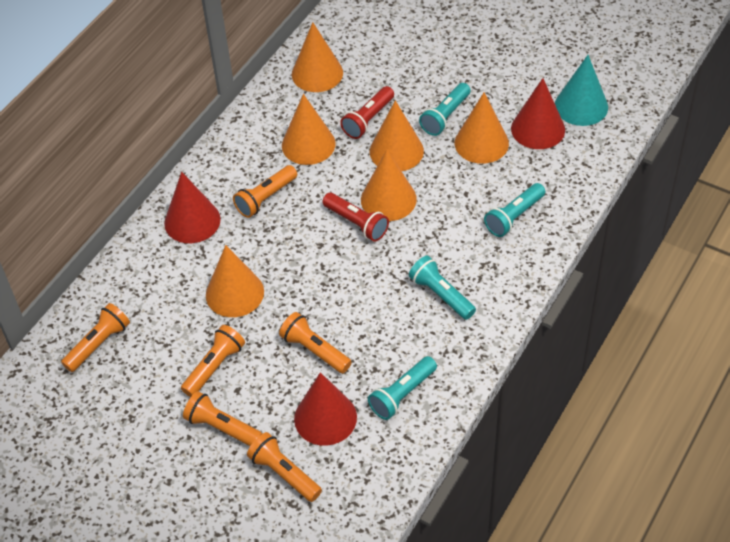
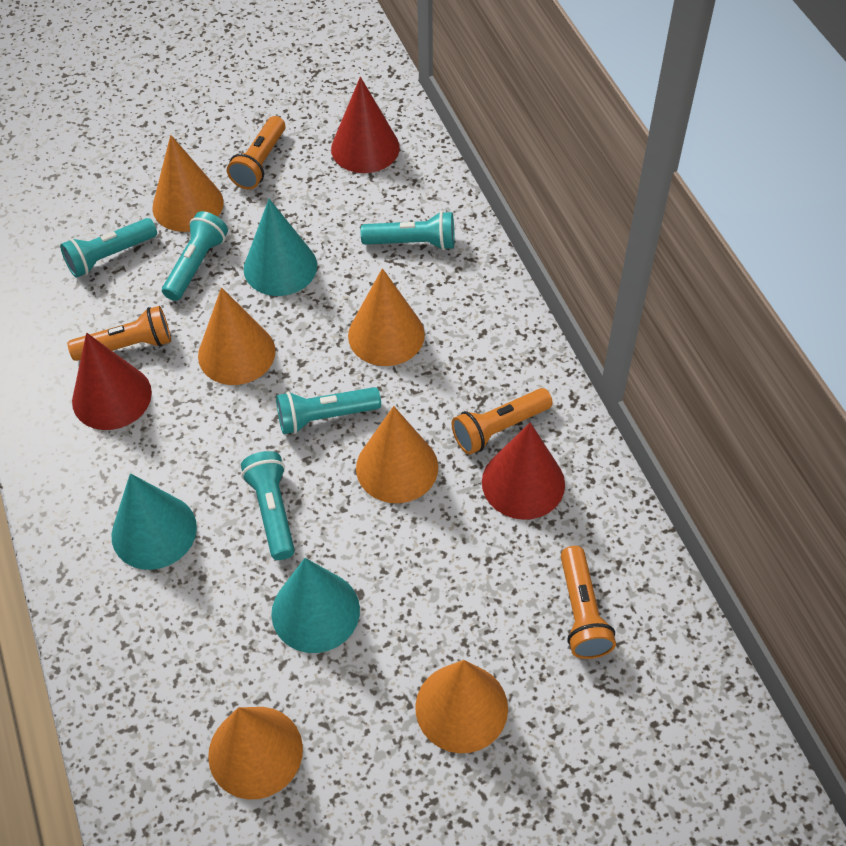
orange flashlight: 6 -> 4
red flashlight: 2 -> 0
turquoise cone: 1 -> 3
turquoise flashlight: 4 -> 5

